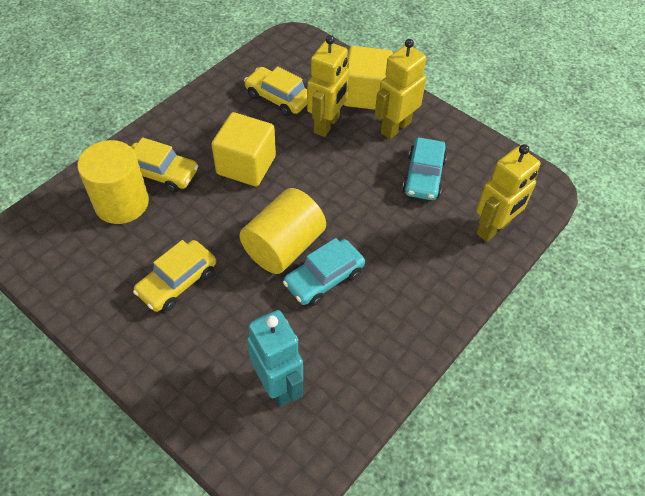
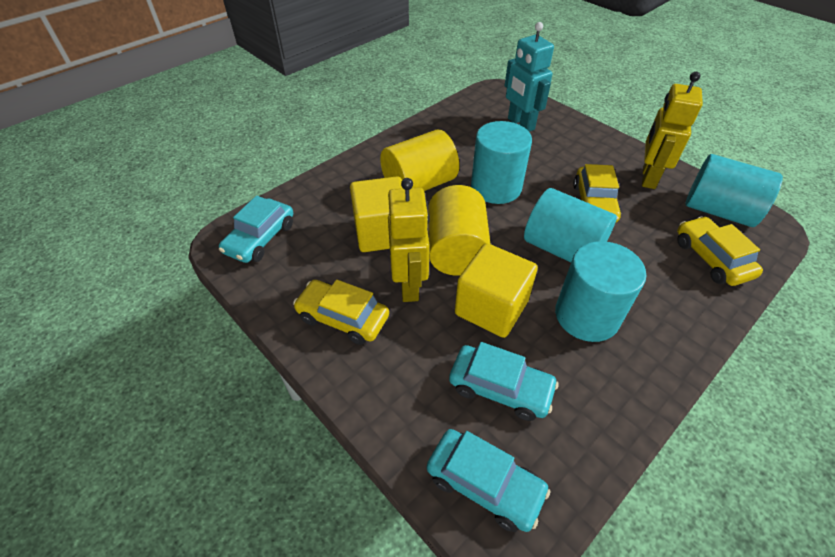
turquoise car: 2 -> 3
turquoise cylinder: 0 -> 4
yellow robot: 3 -> 2

